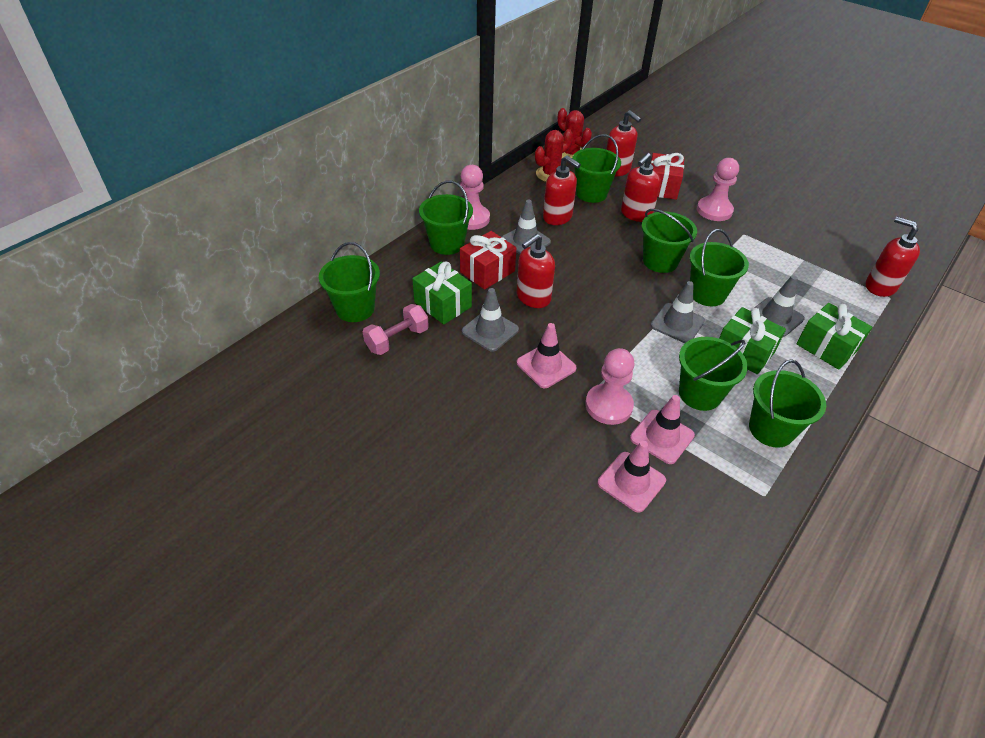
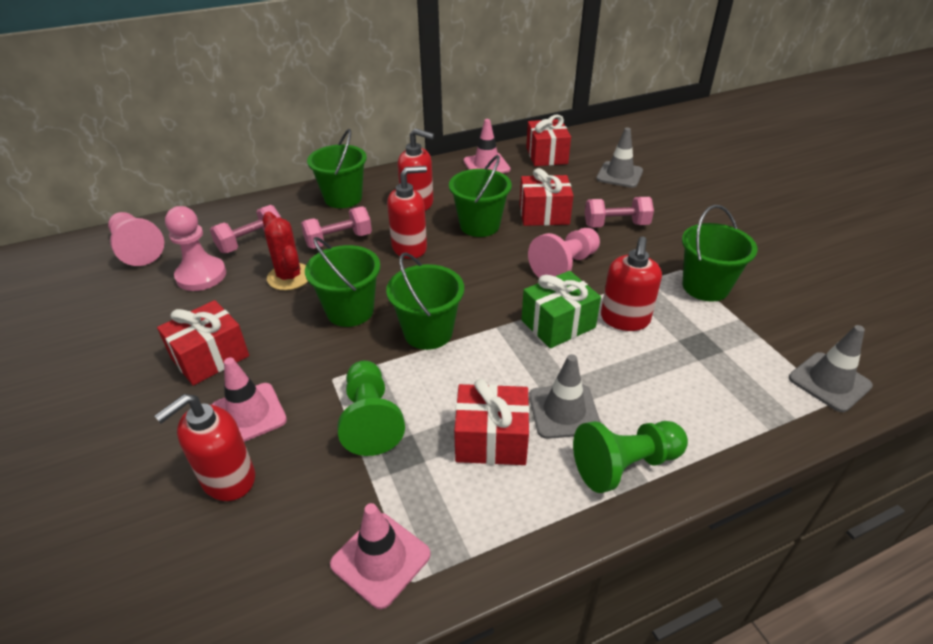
green bucket: 7 -> 5
green gift: 3 -> 1
green pawn: 0 -> 2
grey traffic cone: 4 -> 3
pink dumbbell: 1 -> 3
red cactus: 2 -> 1
red gift: 2 -> 4
red soap dispenser: 5 -> 4

